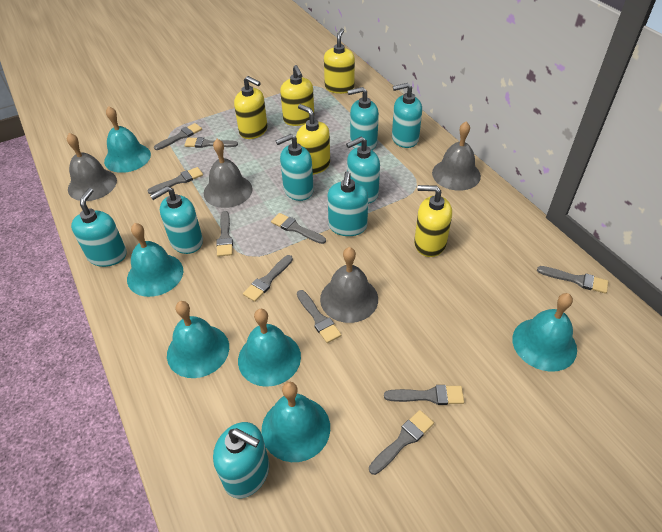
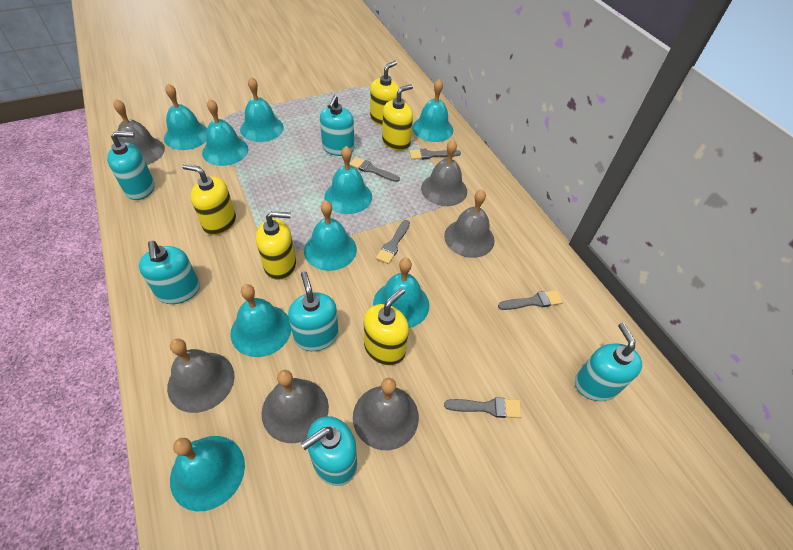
grey bell: 4 -> 6
grey brush: 10 -> 5
turquoise bell: 6 -> 9
turquoise soap dispenser: 8 -> 6

